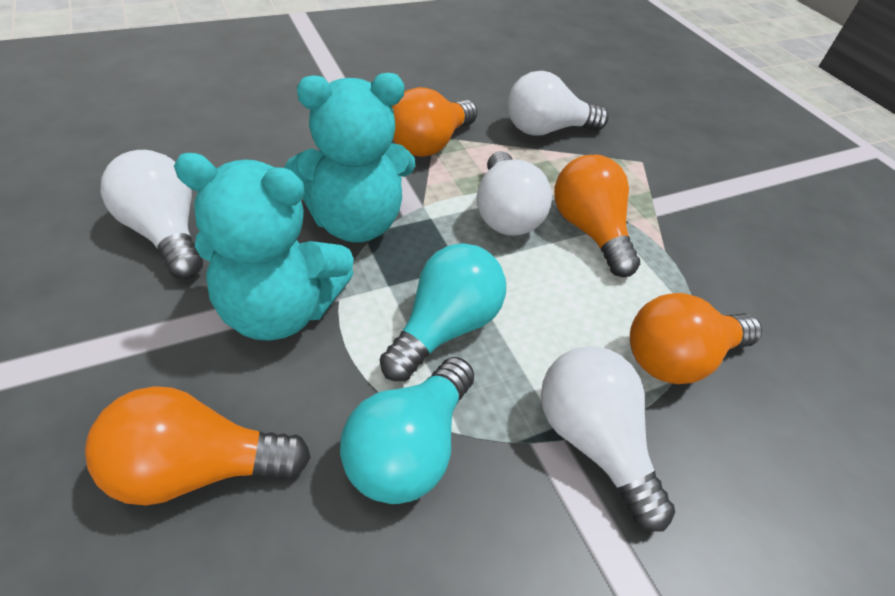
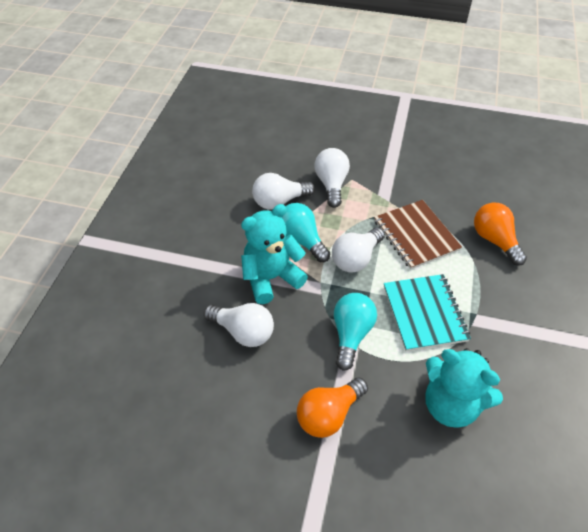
brown notebook: 0 -> 1
orange light bulb: 4 -> 2
turquoise notebook: 0 -> 1

